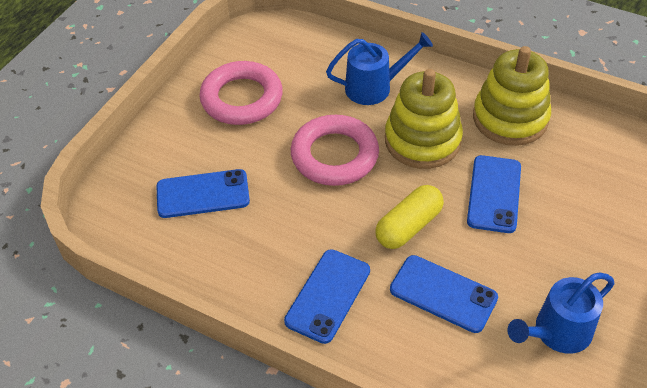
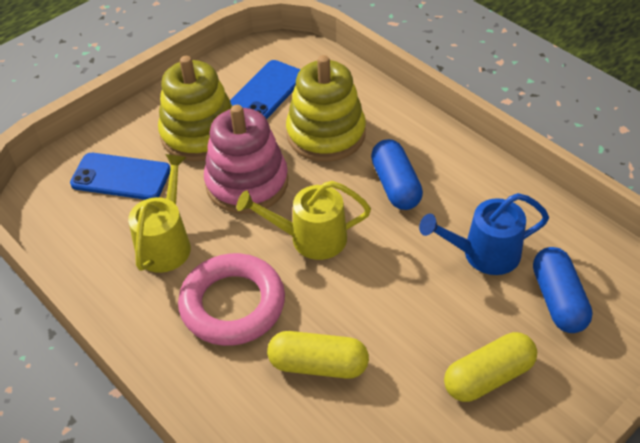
blue capsule: 0 -> 2
blue phone: 4 -> 2
blue watering can: 2 -> 1
pink ring: 2 -> 1
pink stacking toy: 0 -> 1
yellow capsule: 1 -> 2
yellow watering can: 0 -> 2

